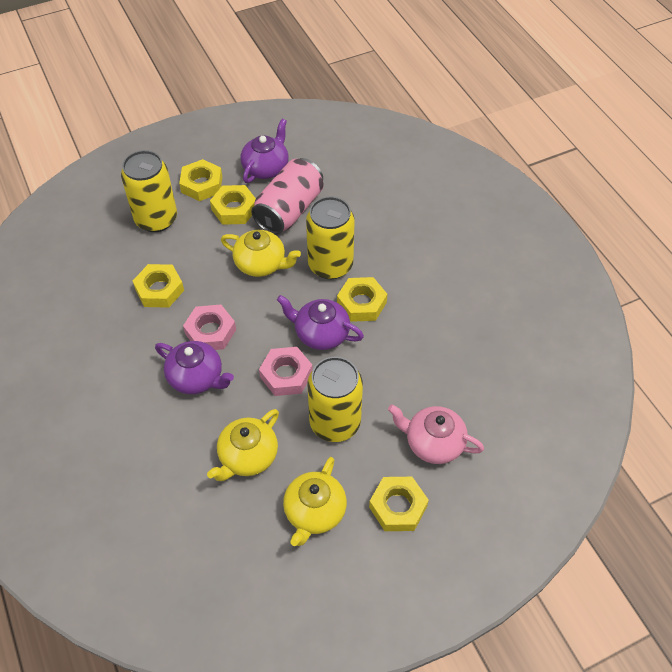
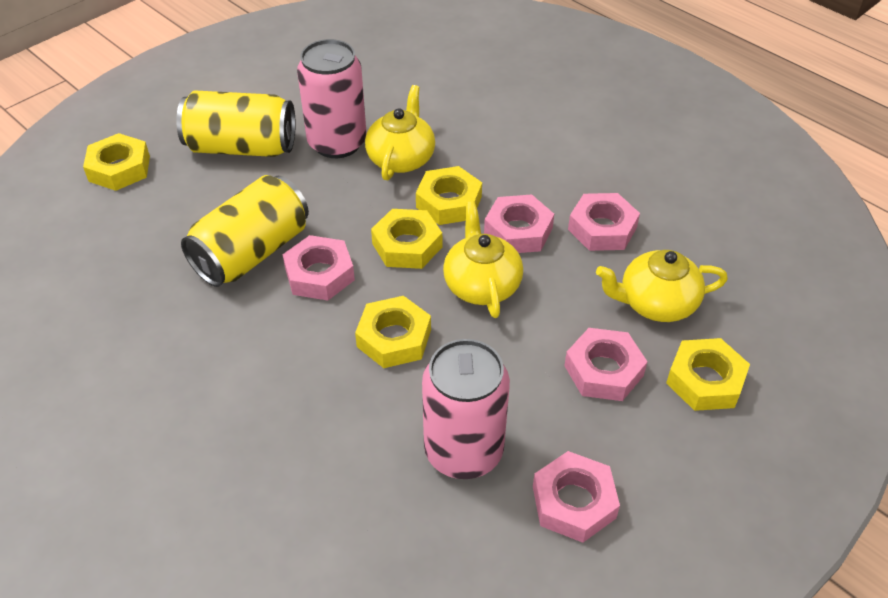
pink can: 1 -> 2
pink nut: 2 -> 5
pink teapot: 1 -> 0
purple teapot: 3 -> 0
yellow can: 3 -> 2

